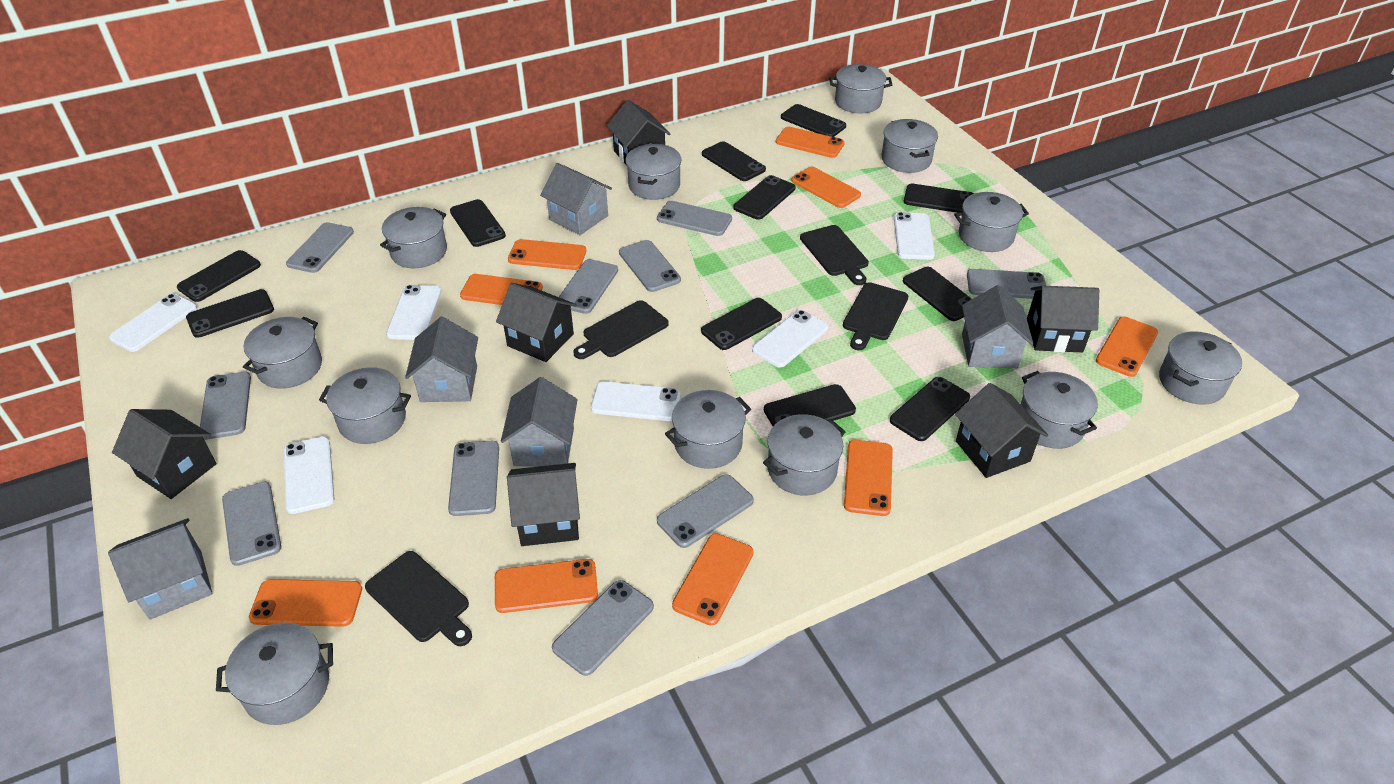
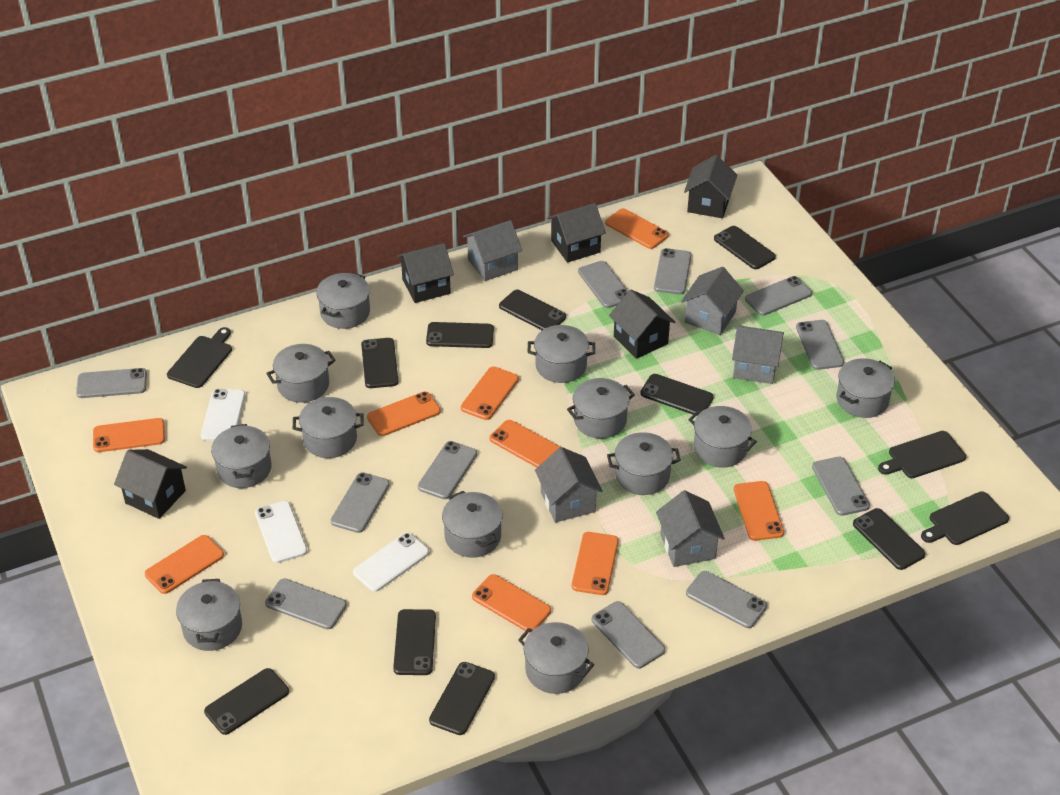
black cutting board: 4 -> 3
black house: 6 -> 5
black phone: 11 -> 9
grey phone: 10 -> 11
white phone: 6 -> 3

